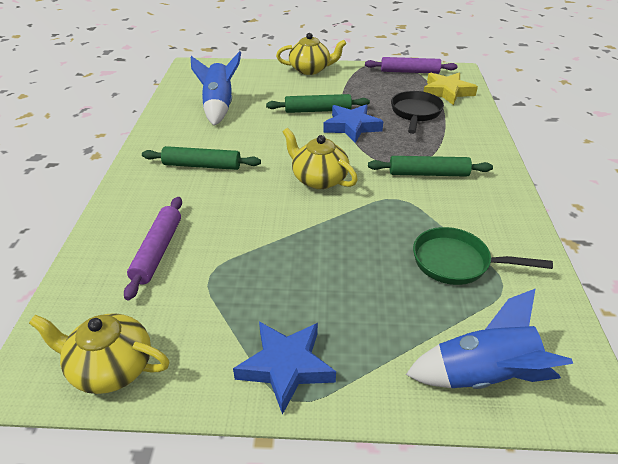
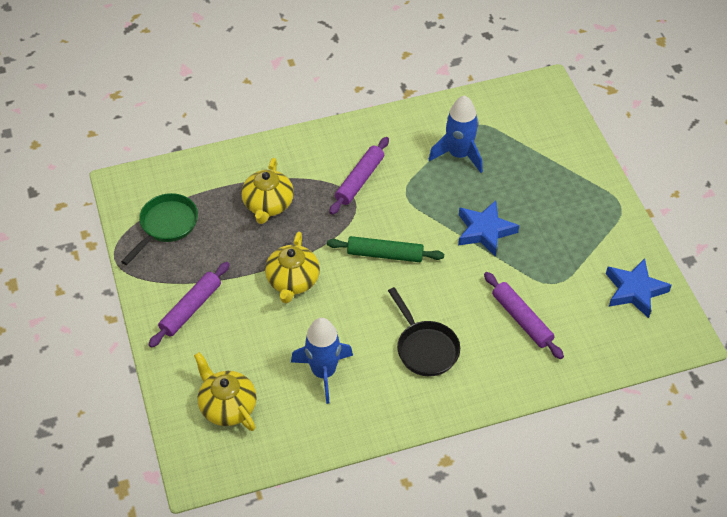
green rolling pin: 3 -> 1
purple rolling pin: 2 -> 3
yellow star: 1 -> 0

